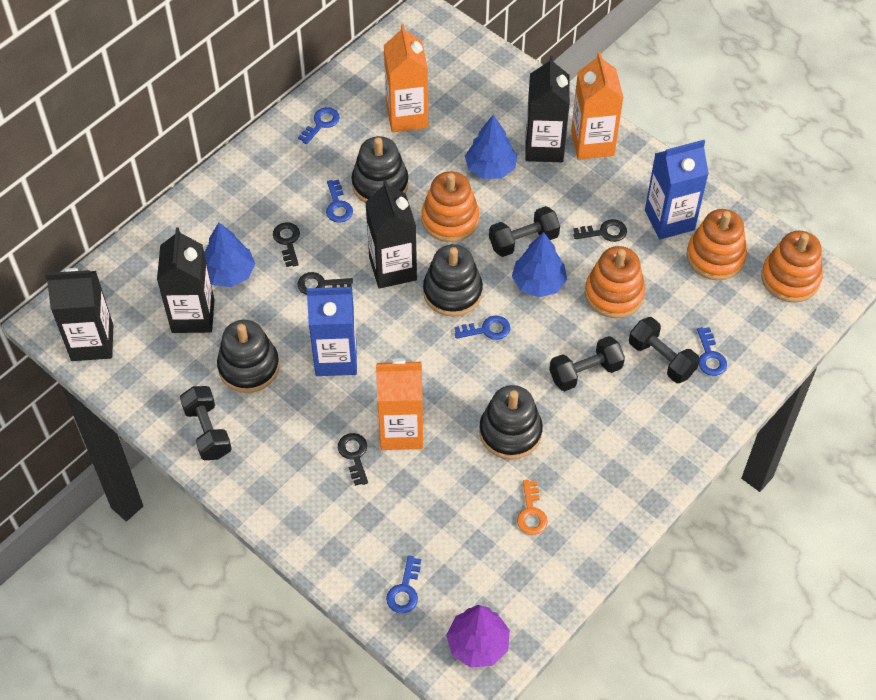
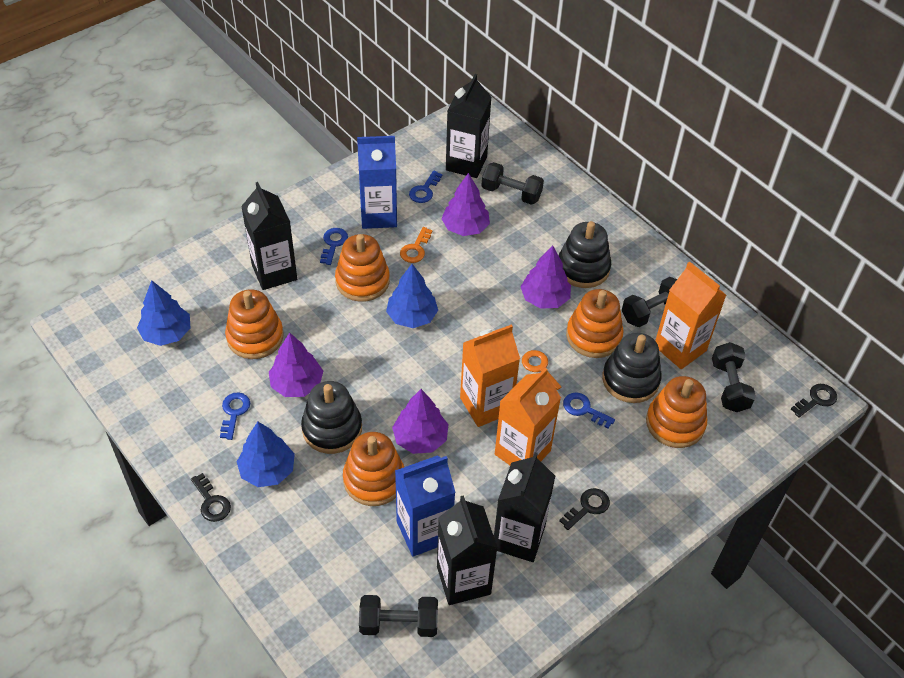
black key: 4 -> 3
black stacking toy: 4 -> 3
blue key: 5 -> 4
orange key: 1 -> 2
orange stacking toy: 4 -> 5
purple tree: 1 -> 4

